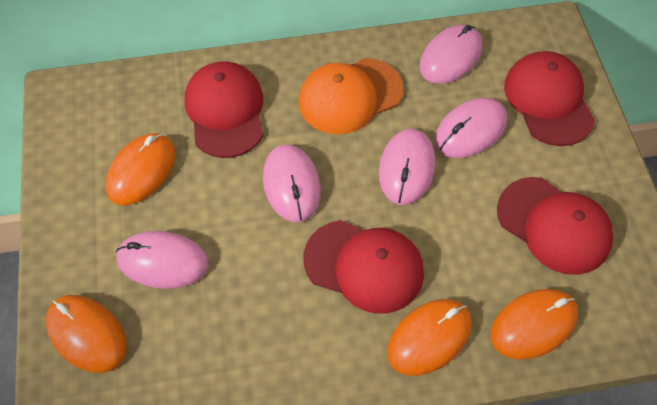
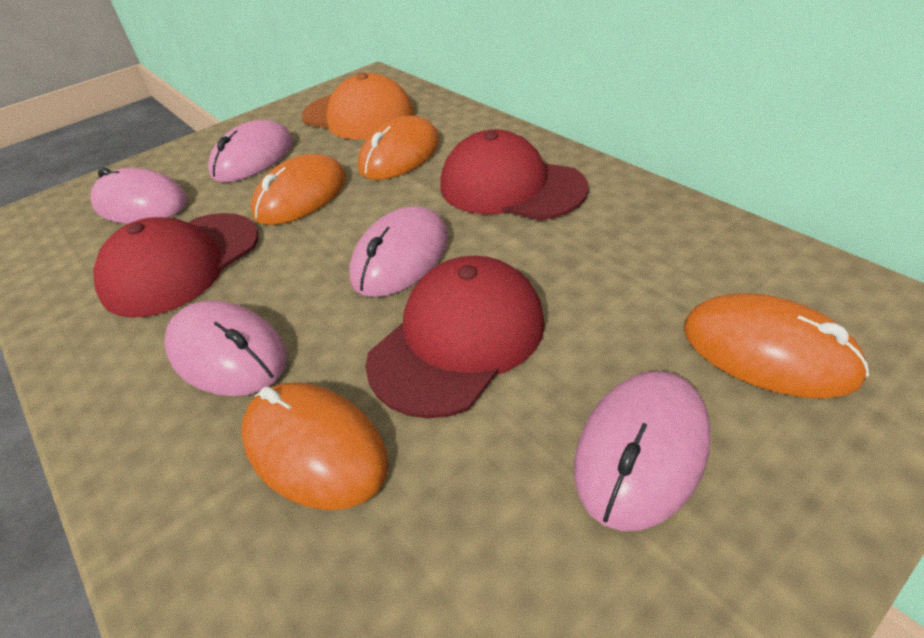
red cap: 4 -> 3

